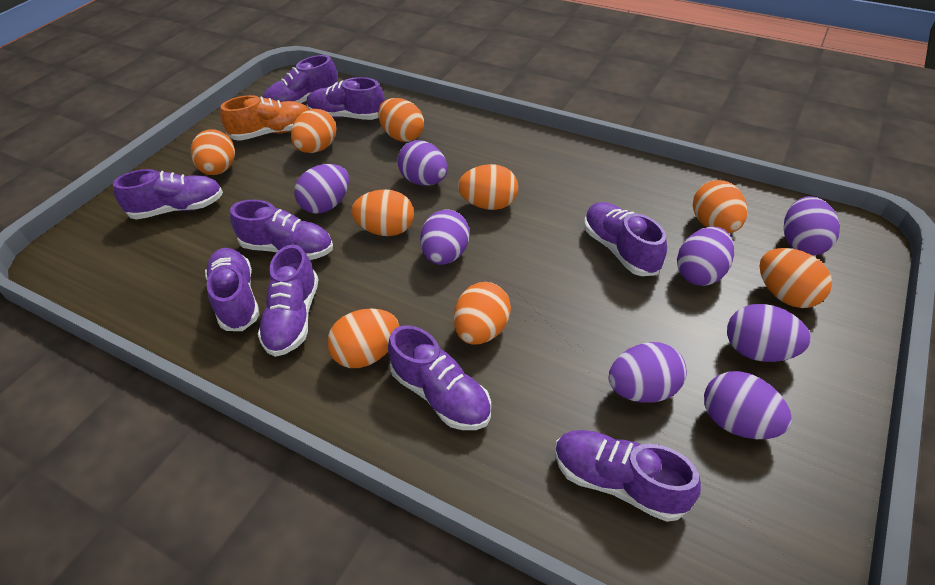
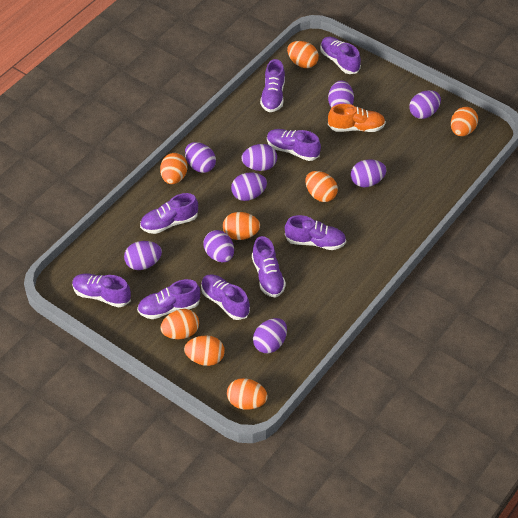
orange egg: 9 -> 8
purple egg: 8 -> 9

